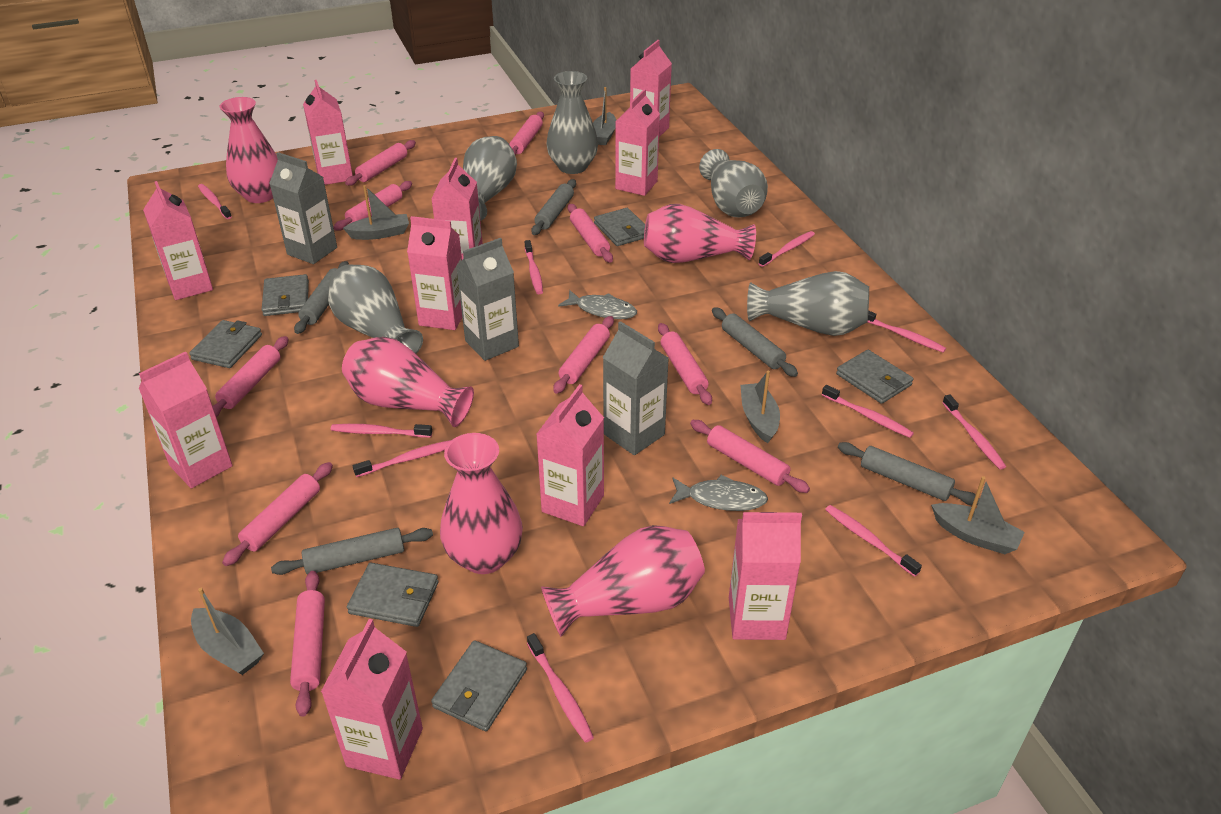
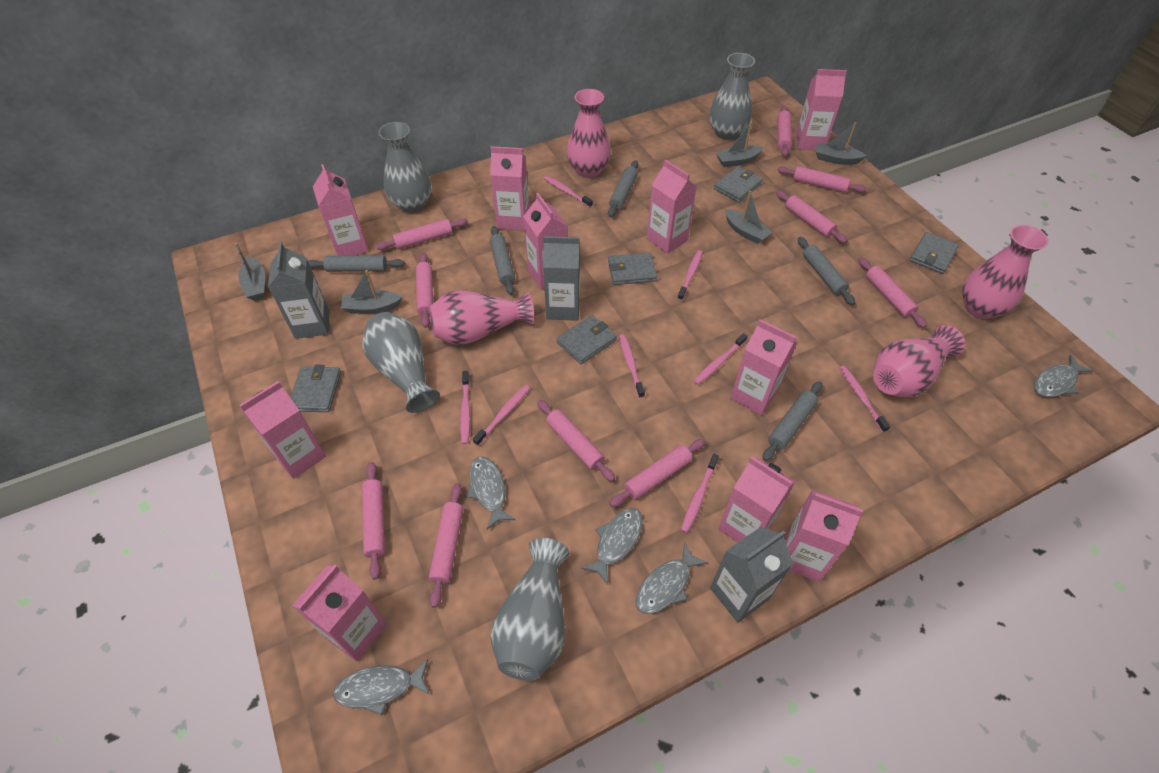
grey fish: 2 -> 5
grey vase: 5 -> 4
grey wallet: 6 -> 5
pink toothbrush: 10 -> 8
pink vase: 5 -> 4

